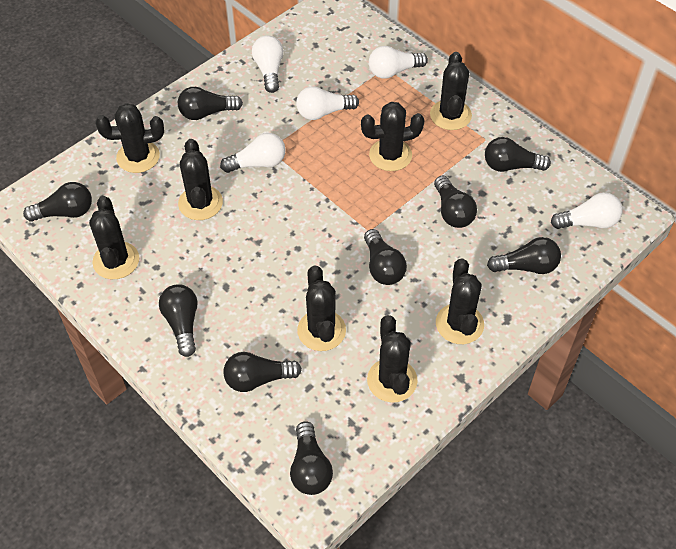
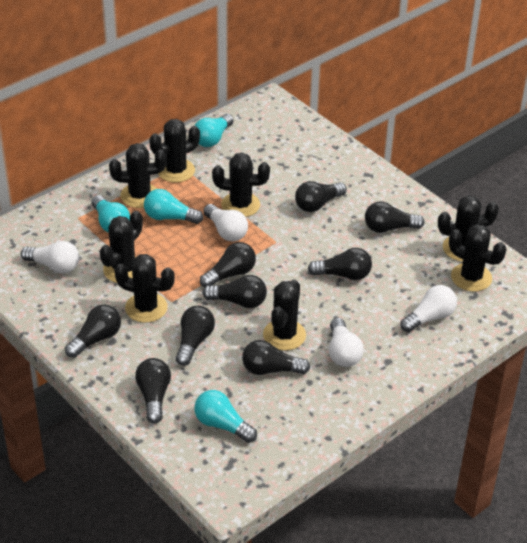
turquoise light bulb: 0 -> 4
white light bulb: 5 -> 4

